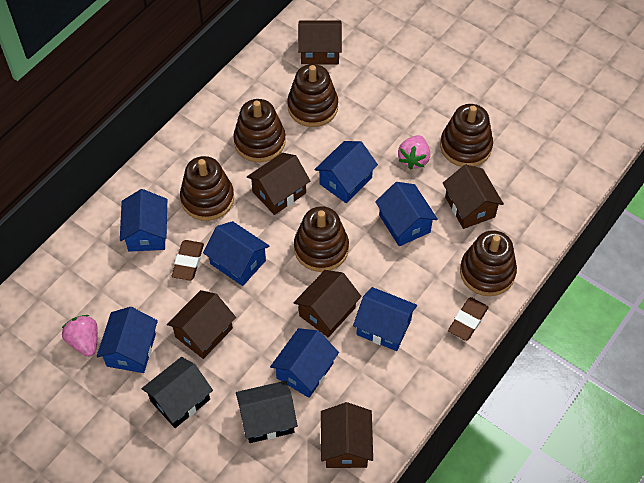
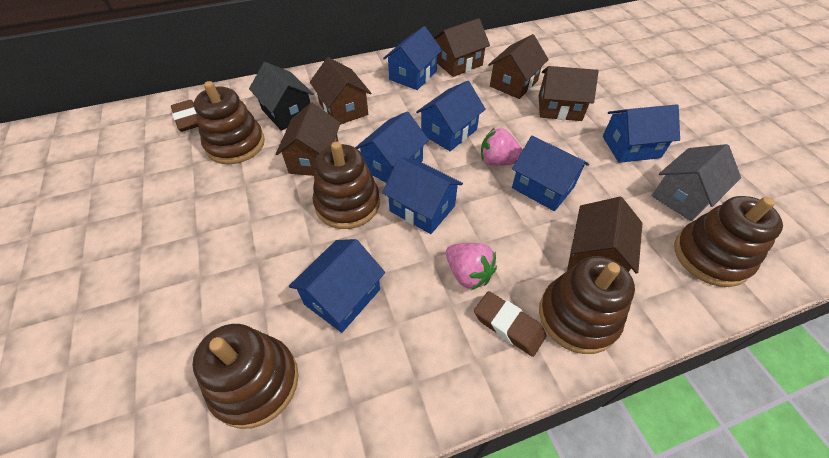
black house: 2 -> 1
brown stacking toy: 6 -> 5
grey house: 0 -> 1

